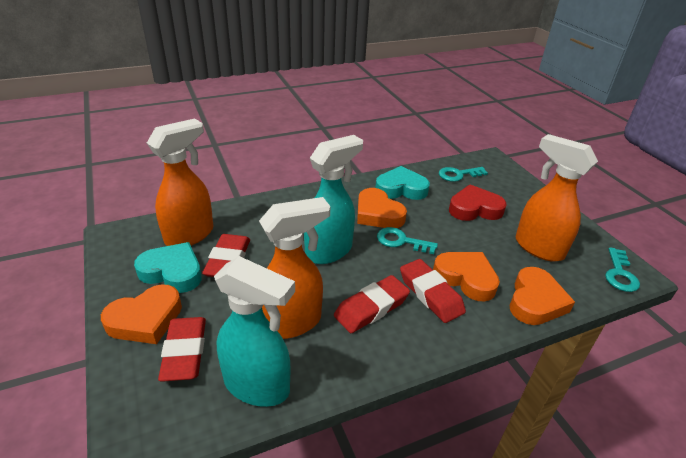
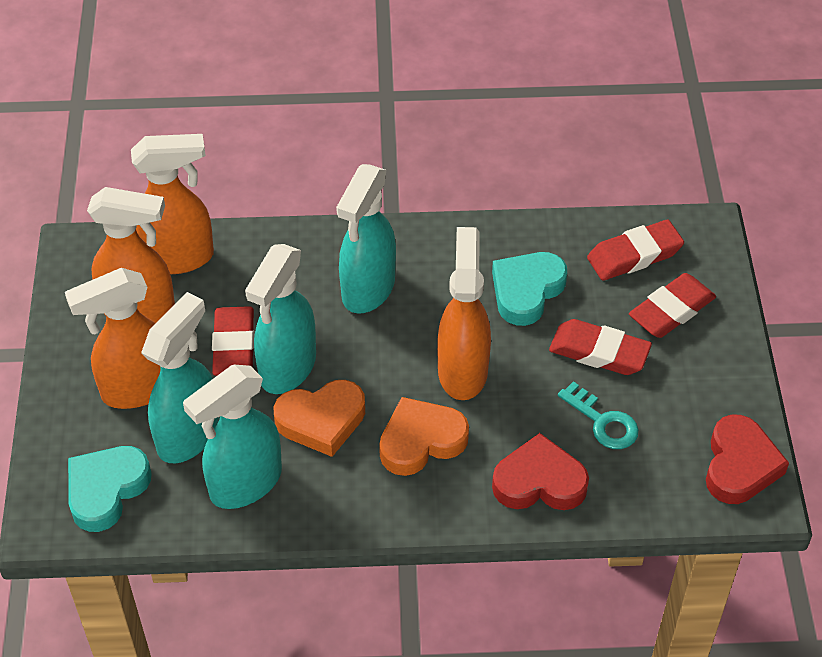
orange heart: 4 -> 2
orange spray bottle: 3 -> 4
red heart: 1 -> 2
turquoise key: 3 -> 1
turquoise spray bottle: 2 -> 4

